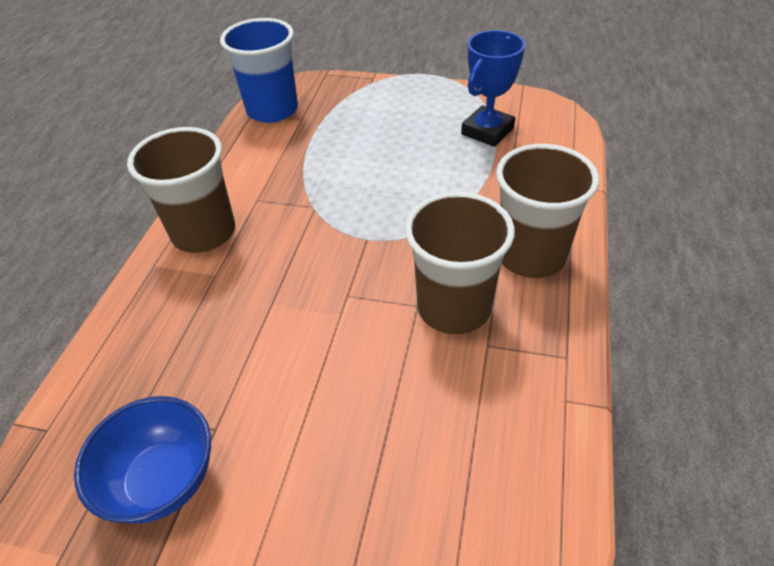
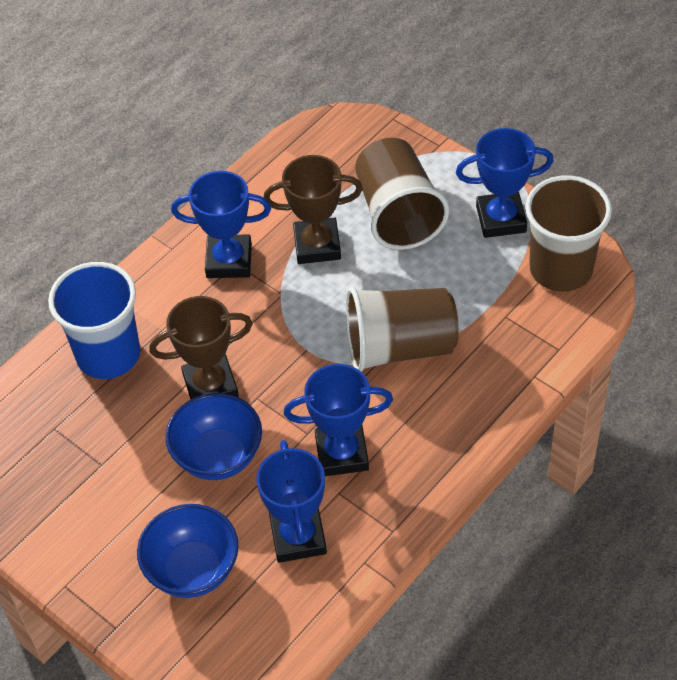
blue bowl: 1 -> 2
blue trophy: 1 -> 4
brown trophy: 0 -> 2

